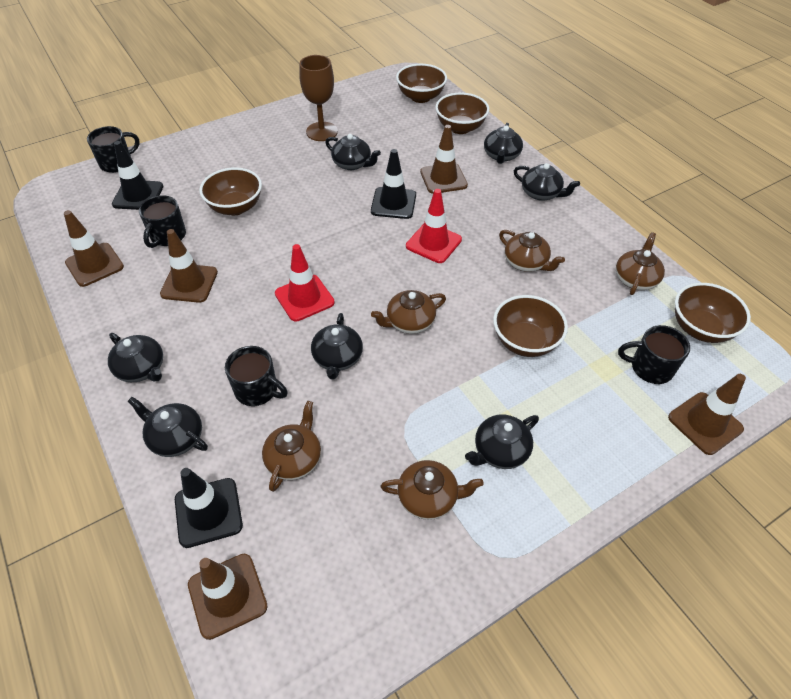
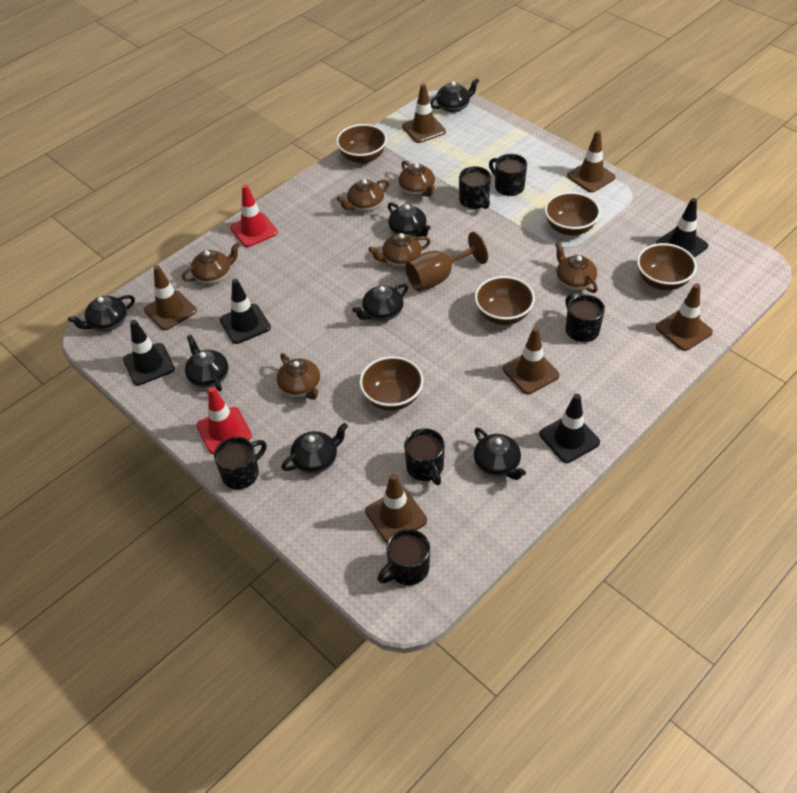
black mug: 4 -> 6
black traffic cone: 3 -> 4
brown teapot: 5 -> 6
brown traffic cone: 5 -> 6

